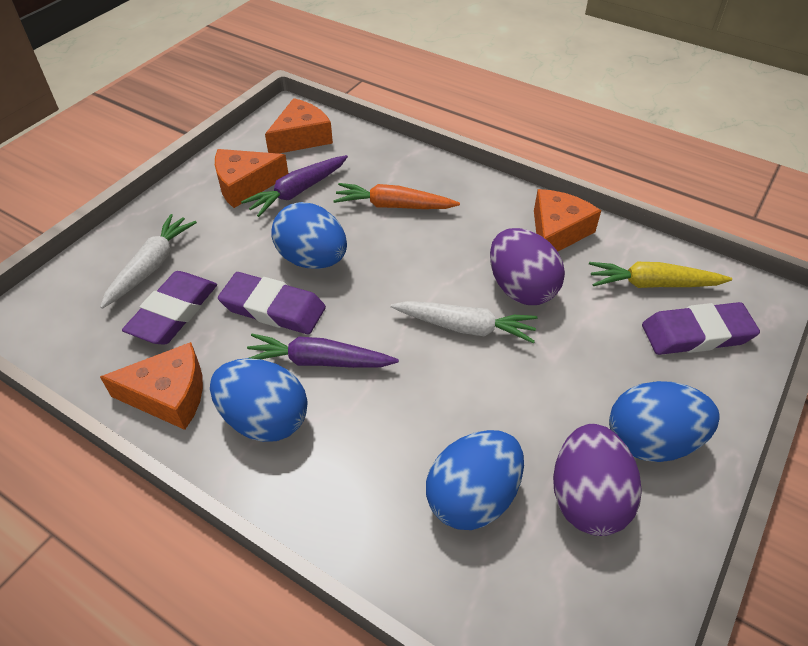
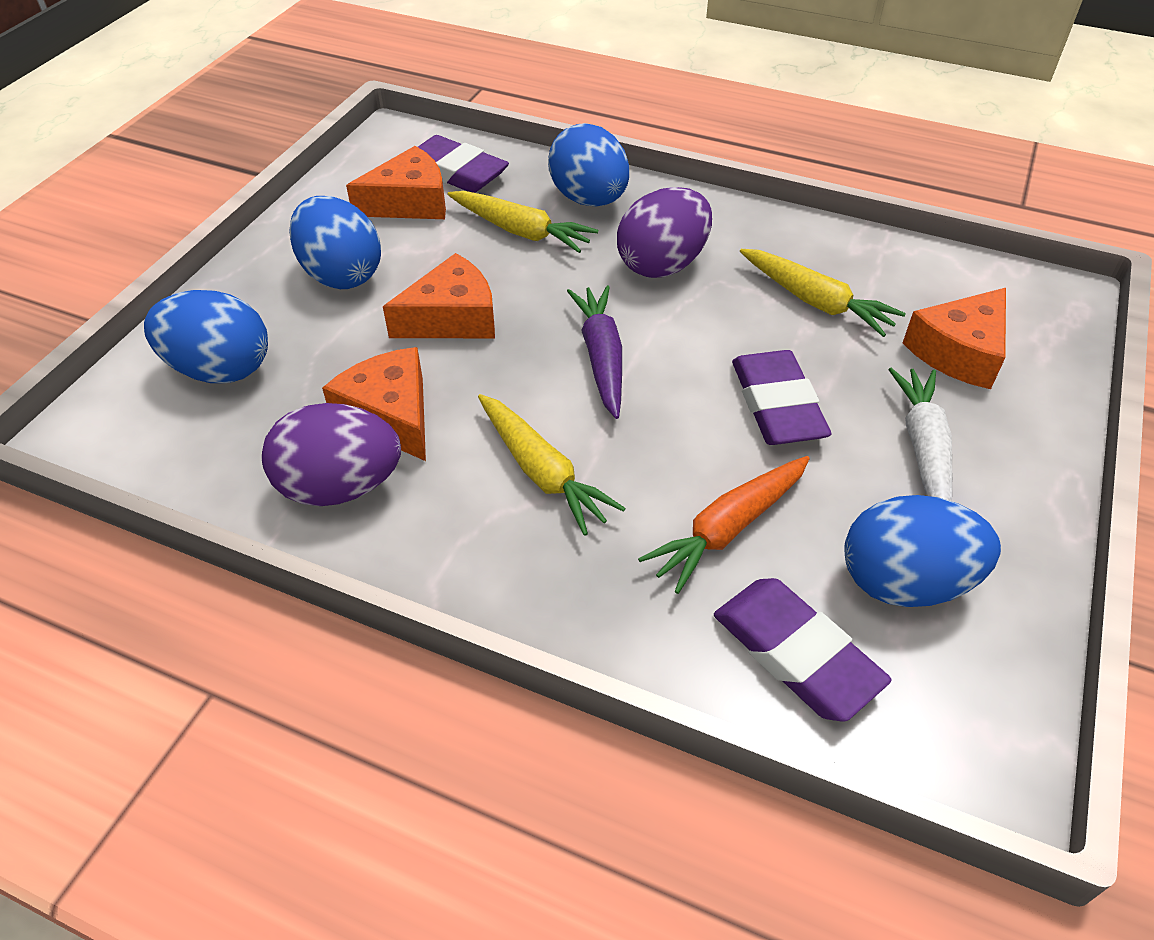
purple carrot: 2 -> 1
white carrot: 2 -> 1
yellow carrot: 1 -> 3

